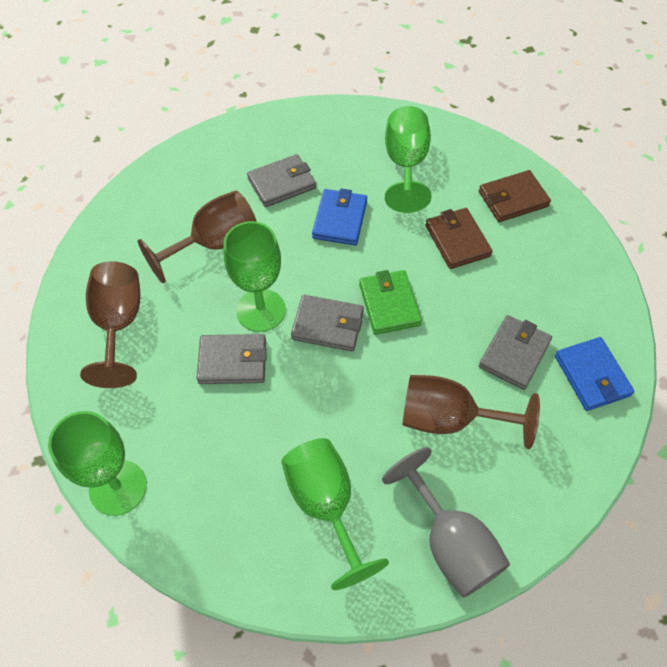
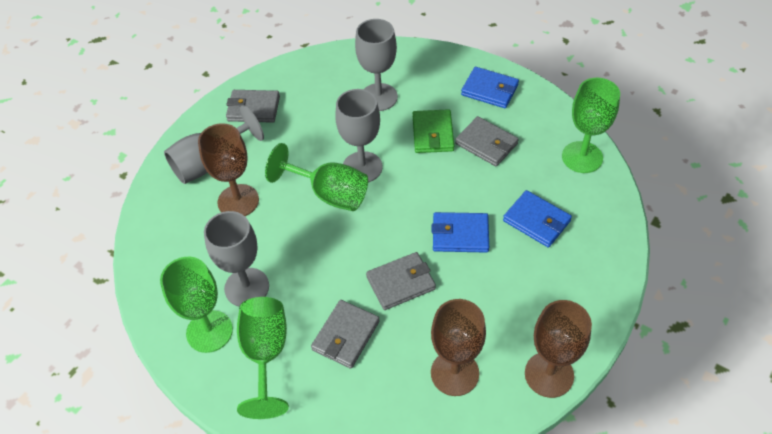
blue wallet: 2 -> 3
brown wallet: 2 -> 0
grey goblet: 1 -> 4

